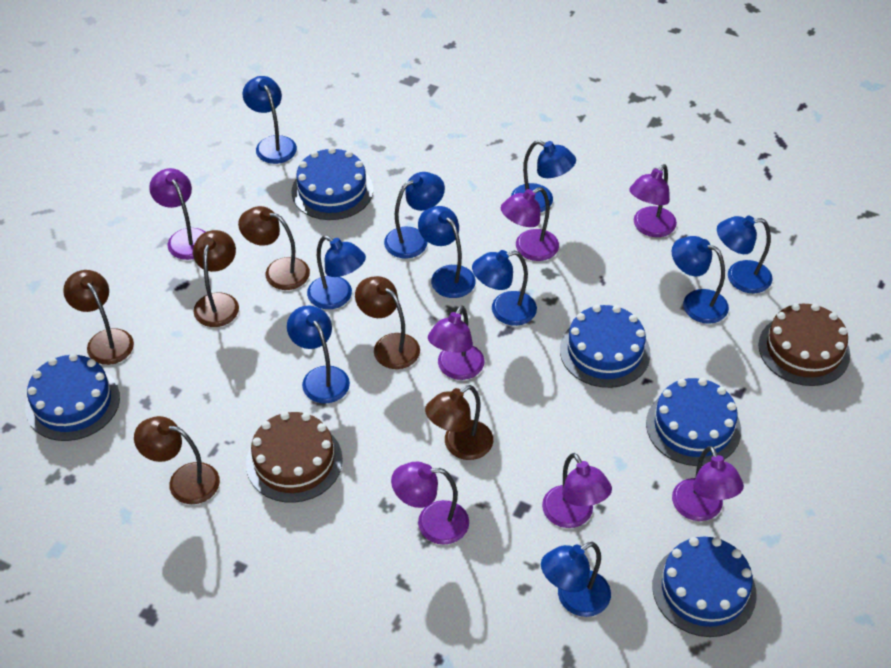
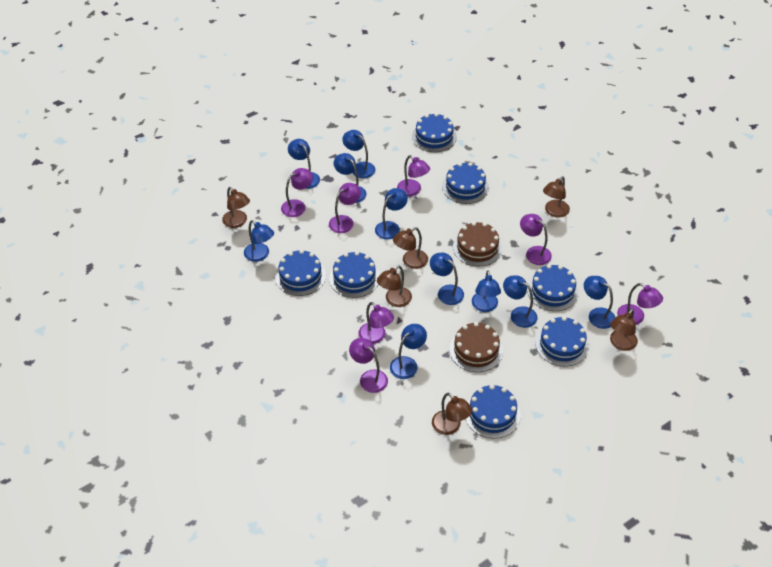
blue cake: 5 -> 7

